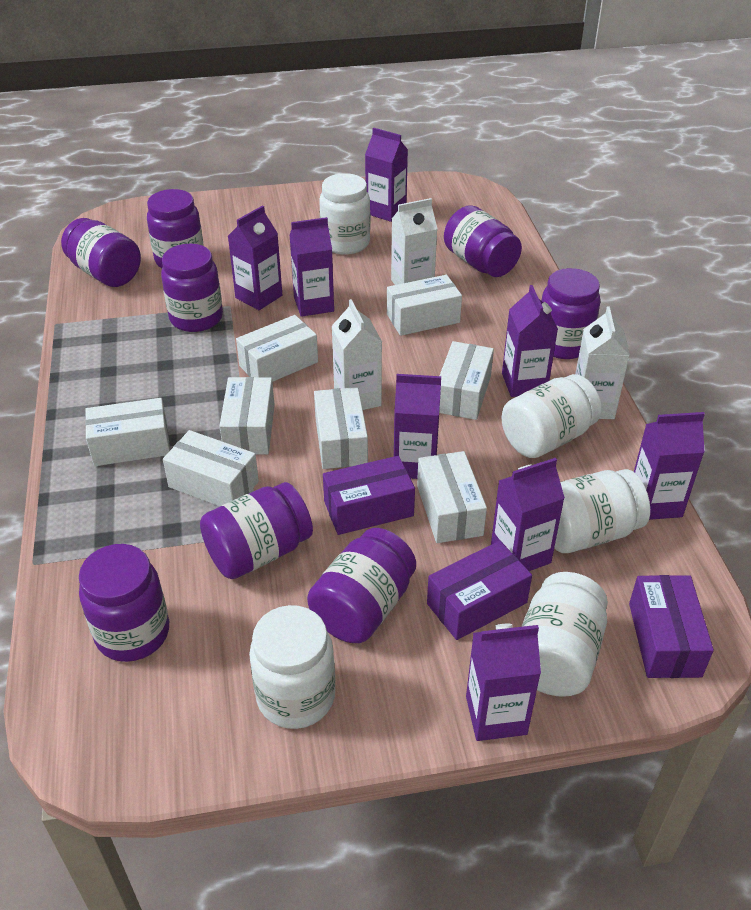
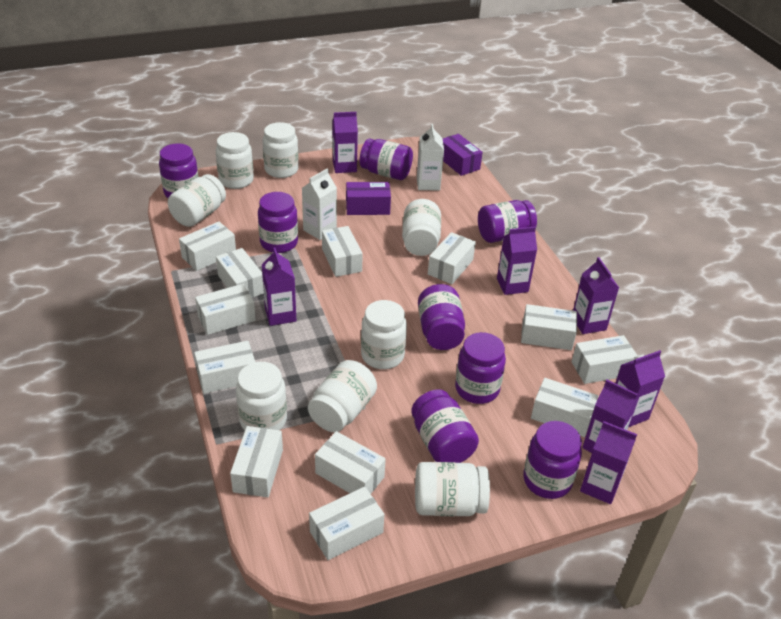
purple box: 3 -> 2
purple carton: 8 -> 7
white box: 8 -> 12
white carton: 3 -> 2
white jar: 5 -> 8

